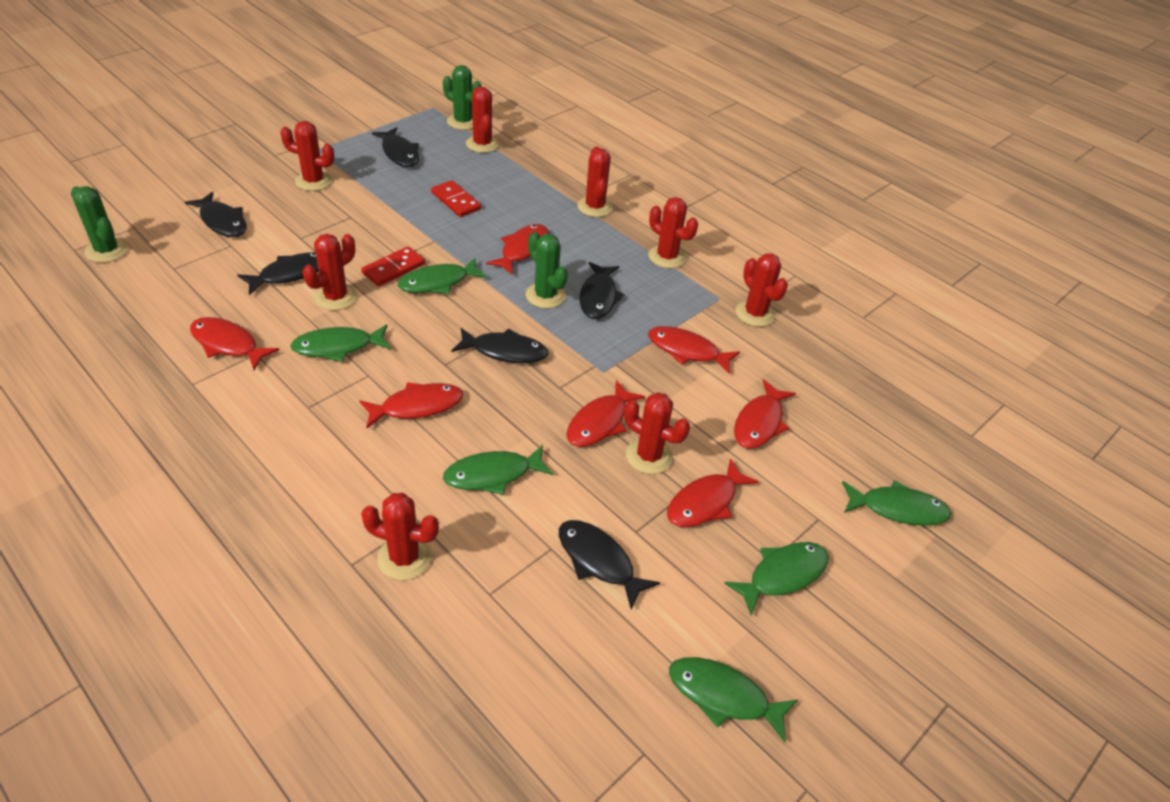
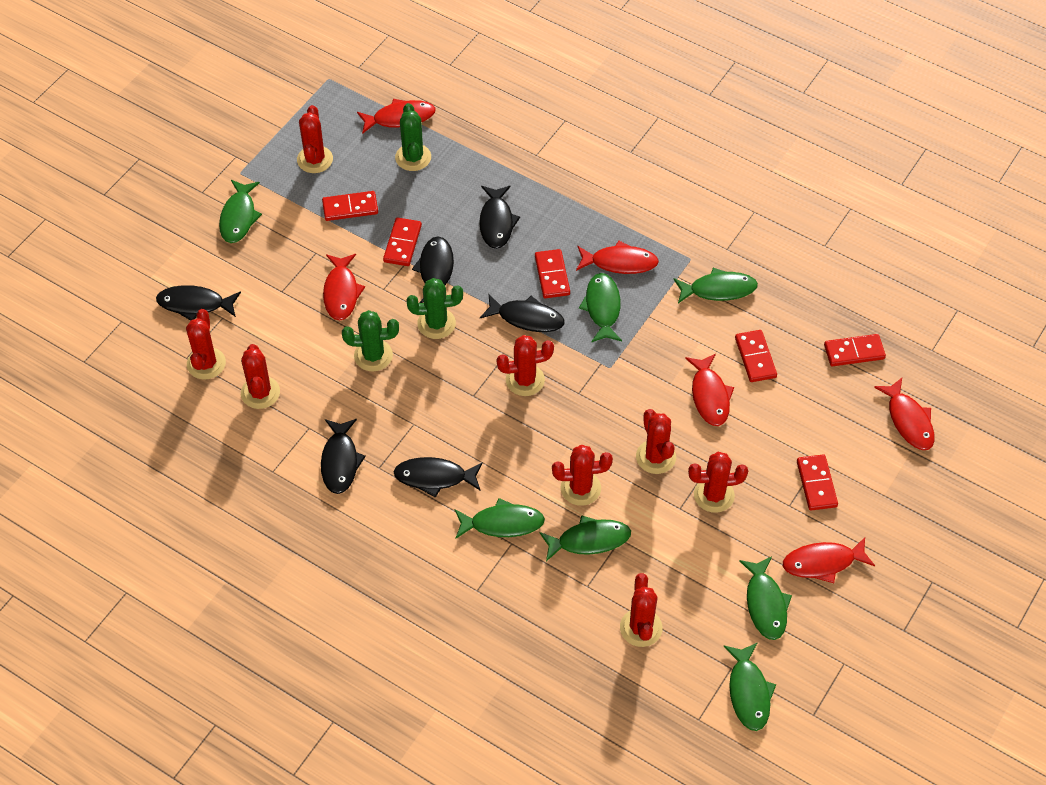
green fish: 6 -> 7
red domino: 2 -> 6
red fish: 7 -> 6

